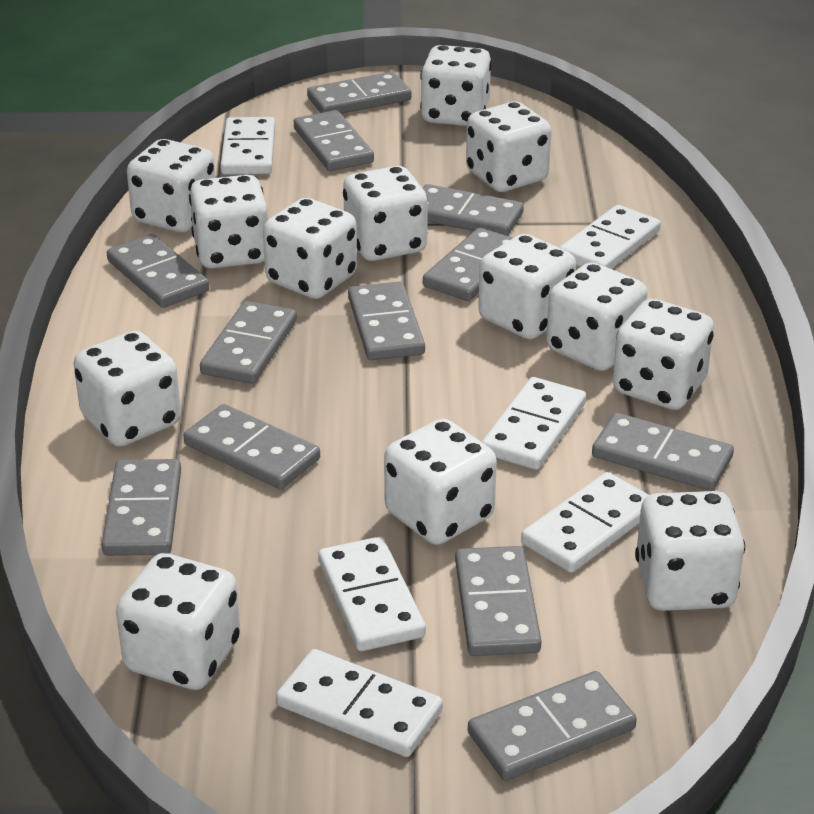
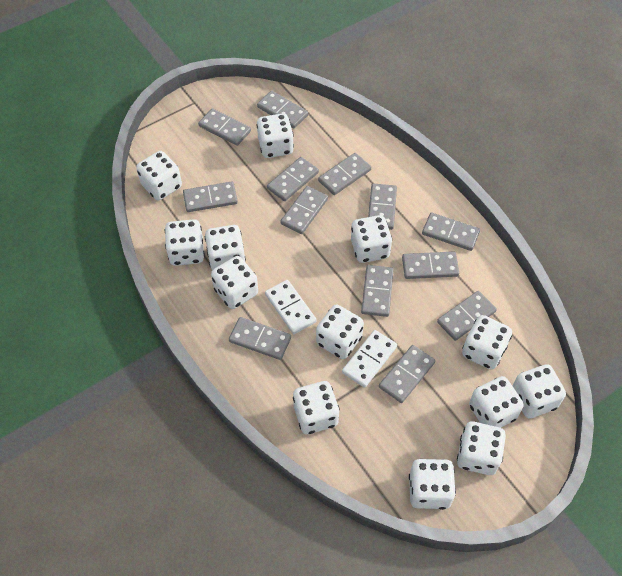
grey domino: 12 -> 13
white domino: 6 -> 2

